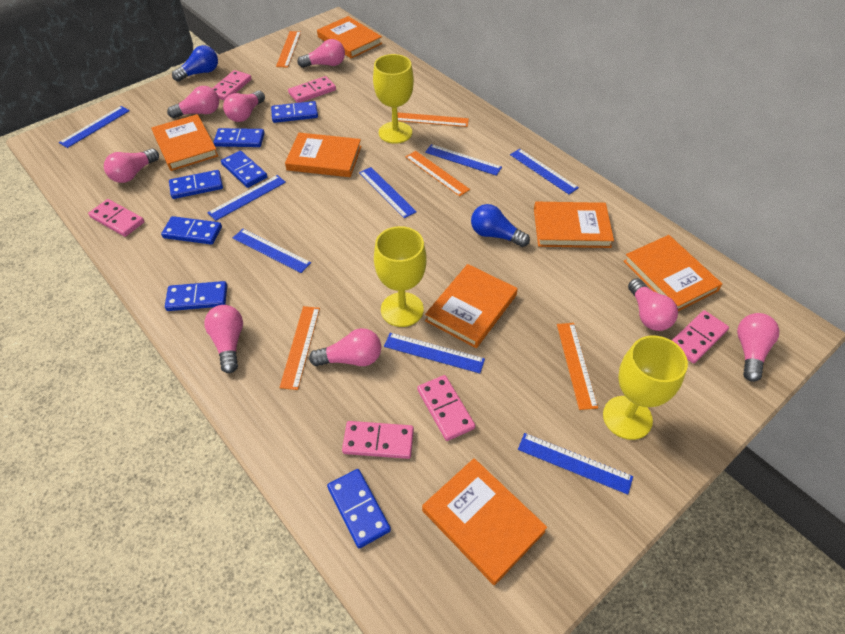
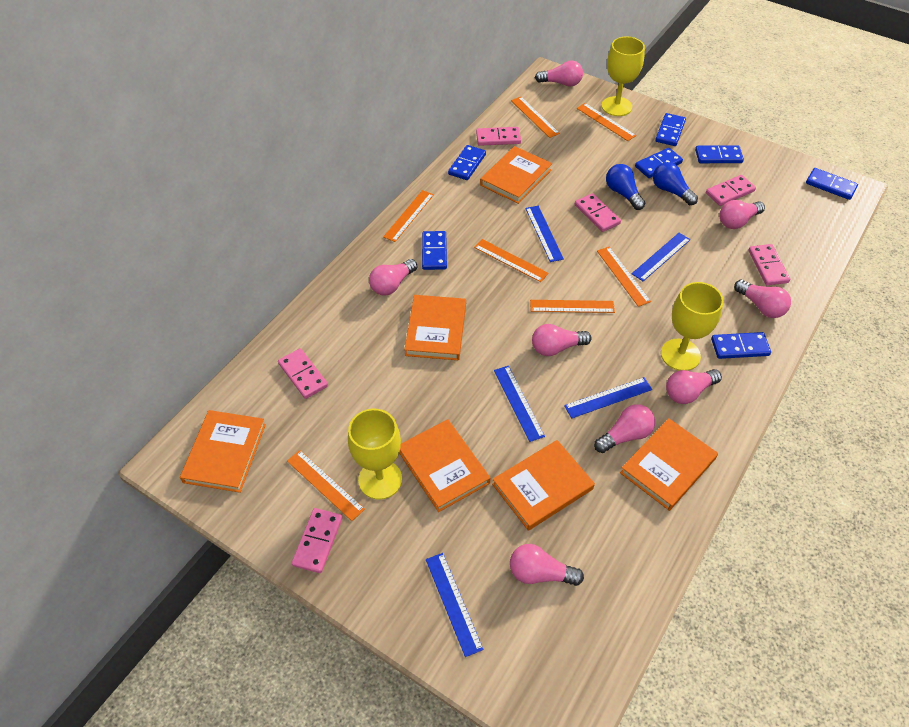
blue ruler: 8 -> 5
orange book: 7 -> 6
orange ruler: 5 -> 7

